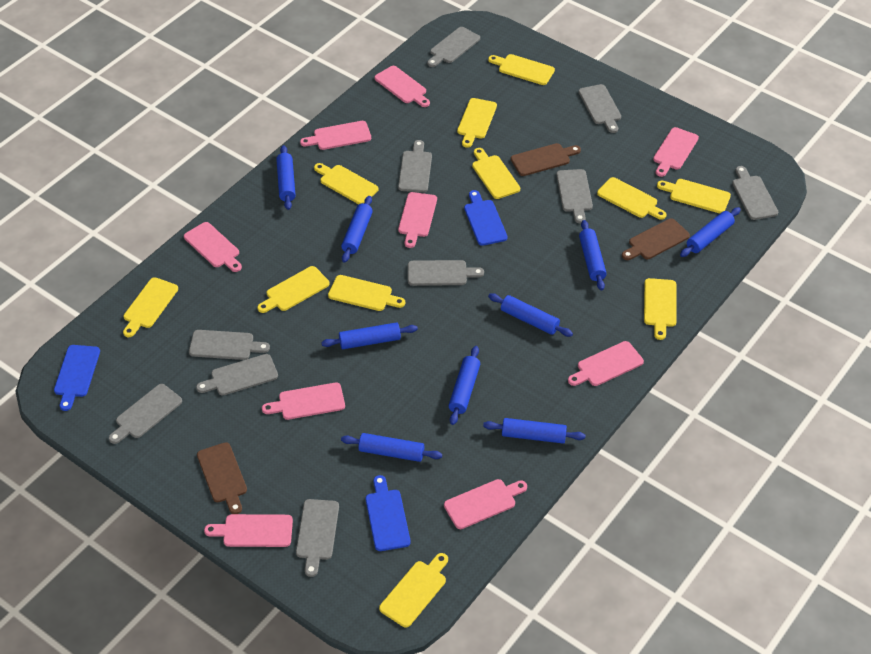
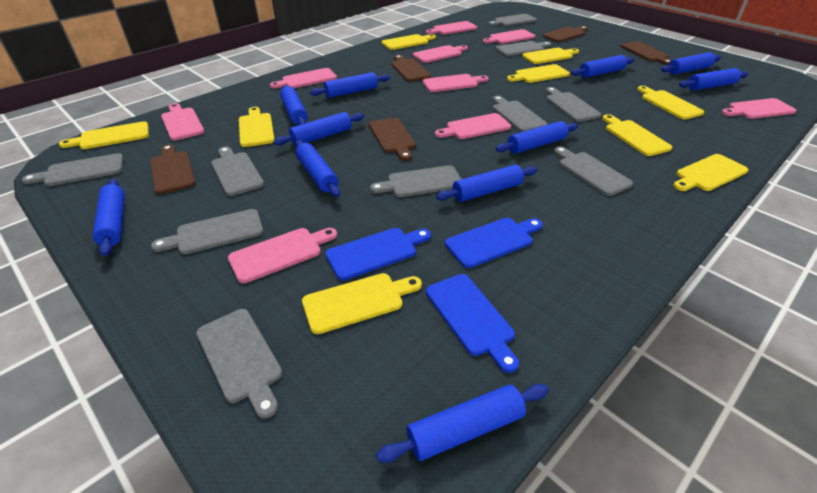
blue rolling pin: 9 -> 11
brown cutting board: 3 -> 5
yellow cutting board: 11 -> 9

